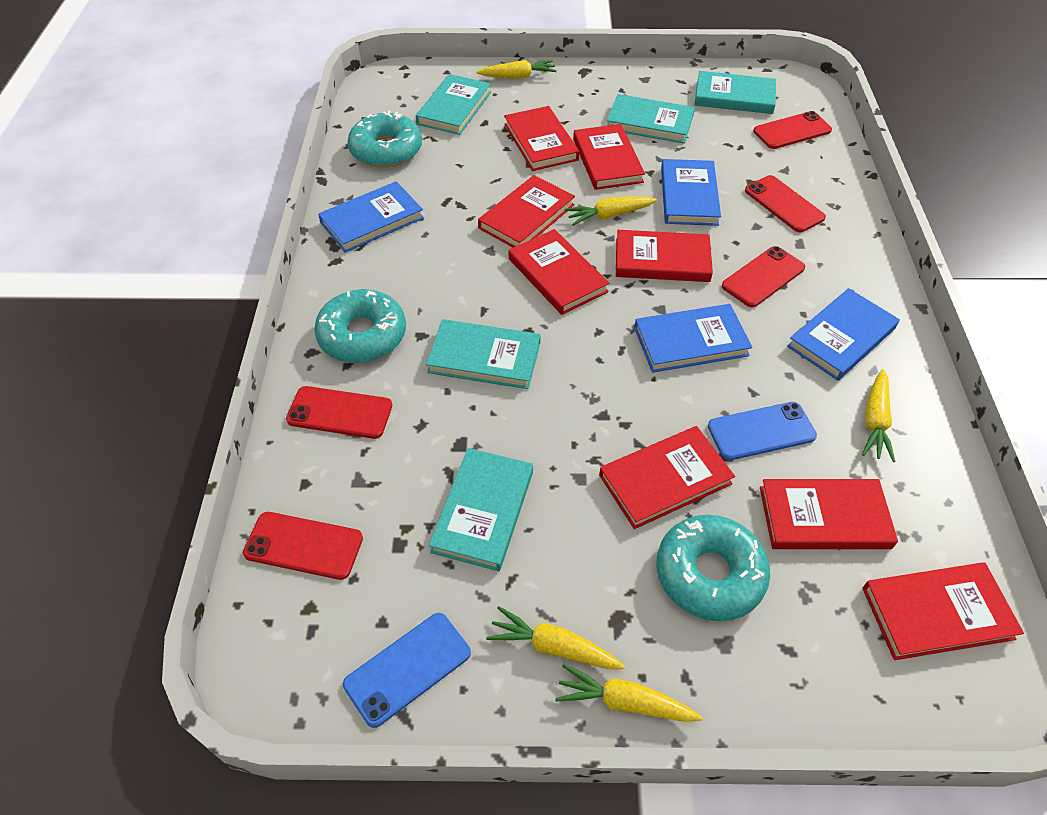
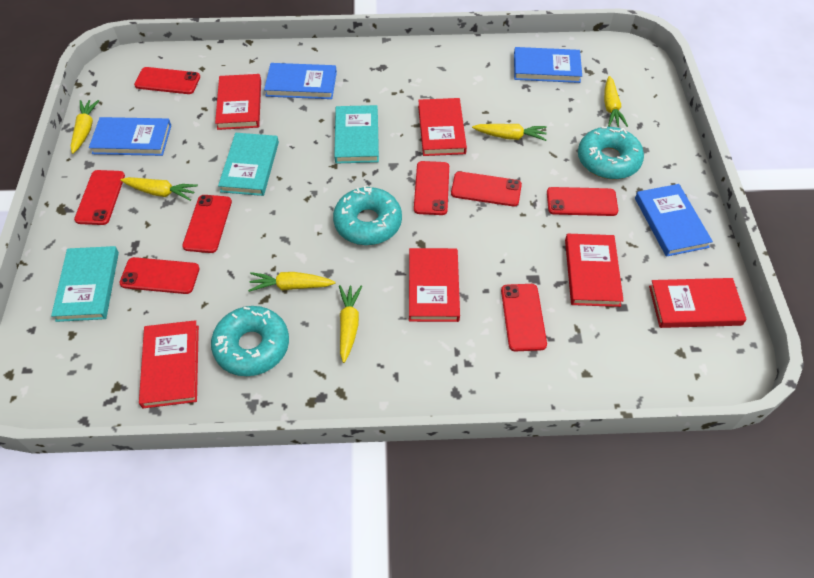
blue phone: 2 -> 0
red book: 8 -> 6
red phone: 5 -> 8
turquoise book: 5 -> 3
yellow carrot: 5 -> 6

